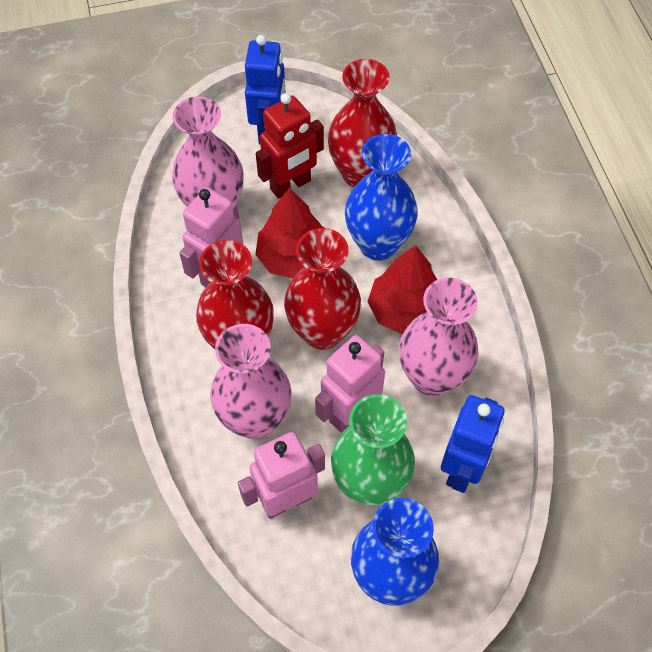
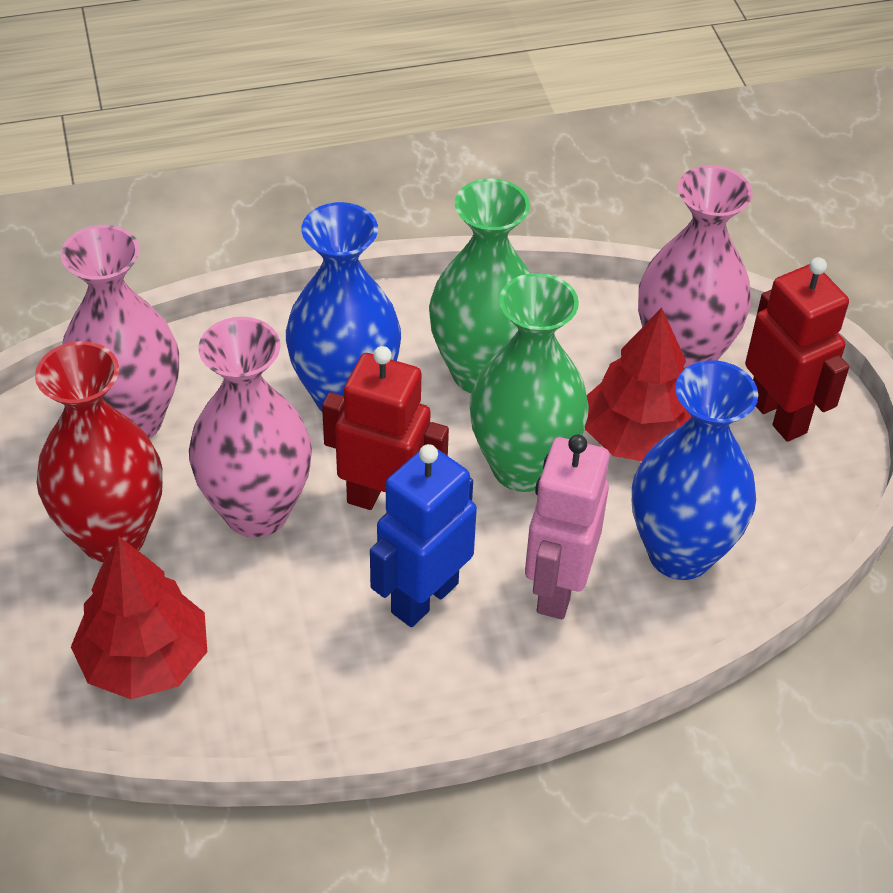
blue robot: 2 -> 1
green vase: 1 -> 2
pink robot: 3 -> 1
red robot: 1 -> 2
red vase: 3 -> 1

